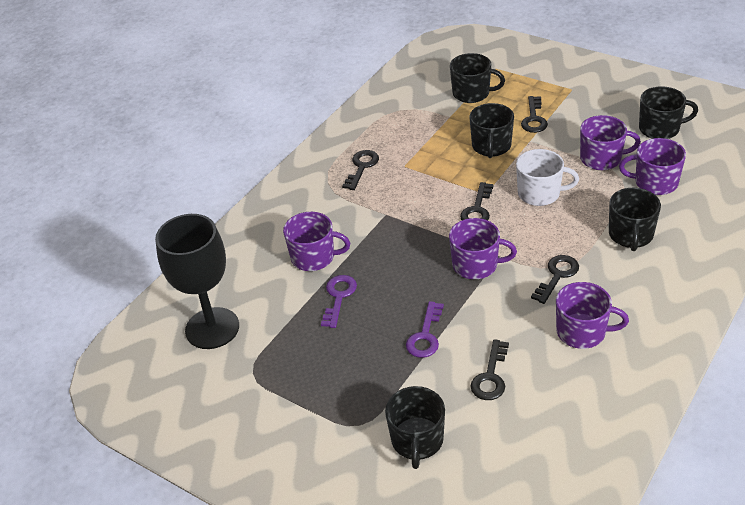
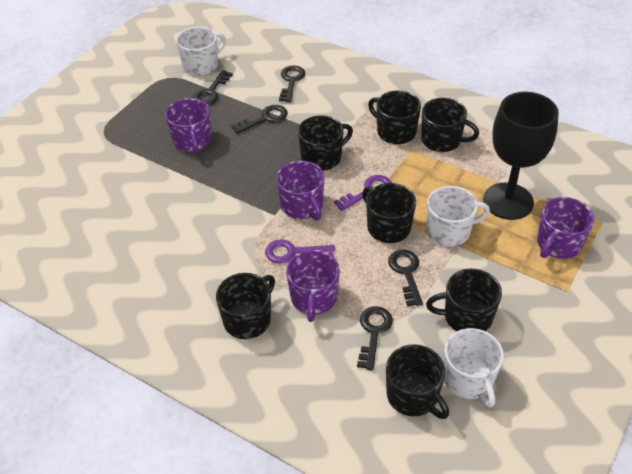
black mug: 5 -> 7
purple mug: 5 -> 4
white mug: 1 -> 3

